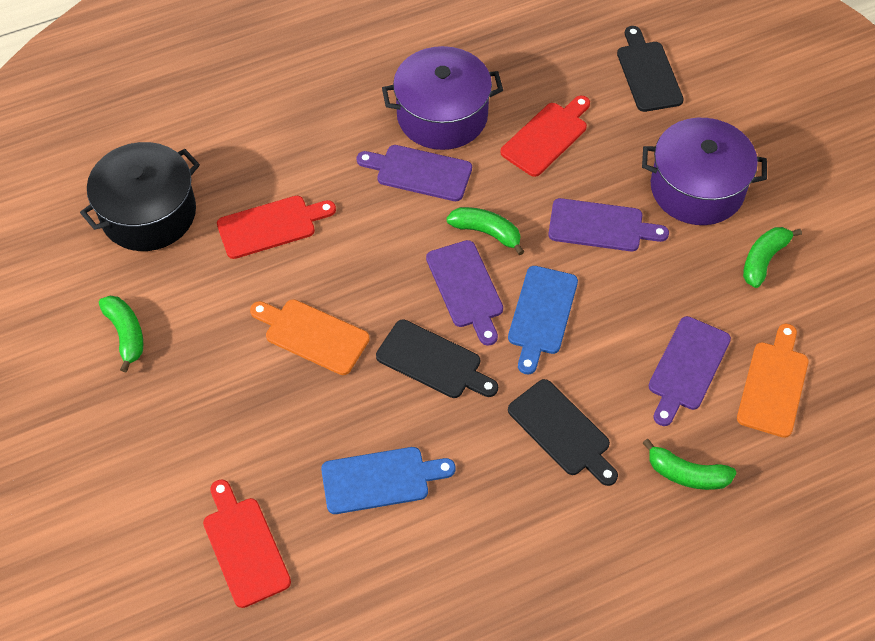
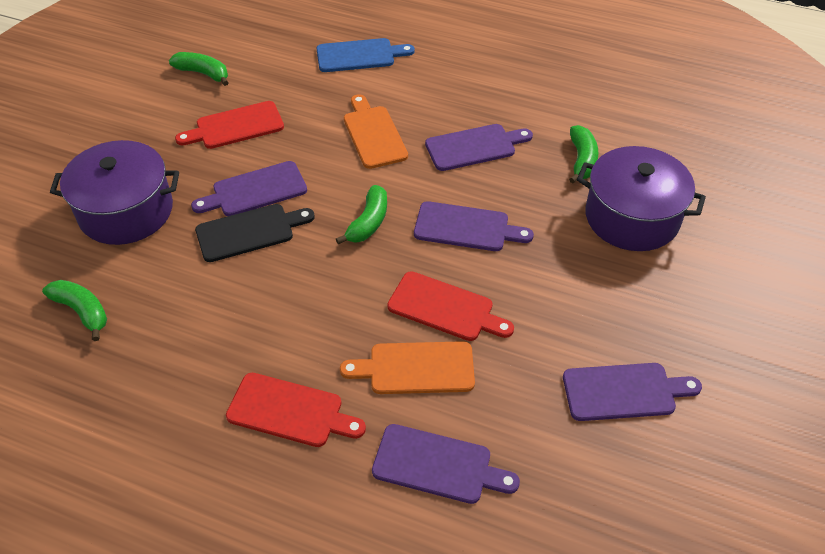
black cutting board: 3 -> 1
black pot: 1 -> 0
blue cutting board: 2 -> 1
purple cutting board: 4 -> 5

